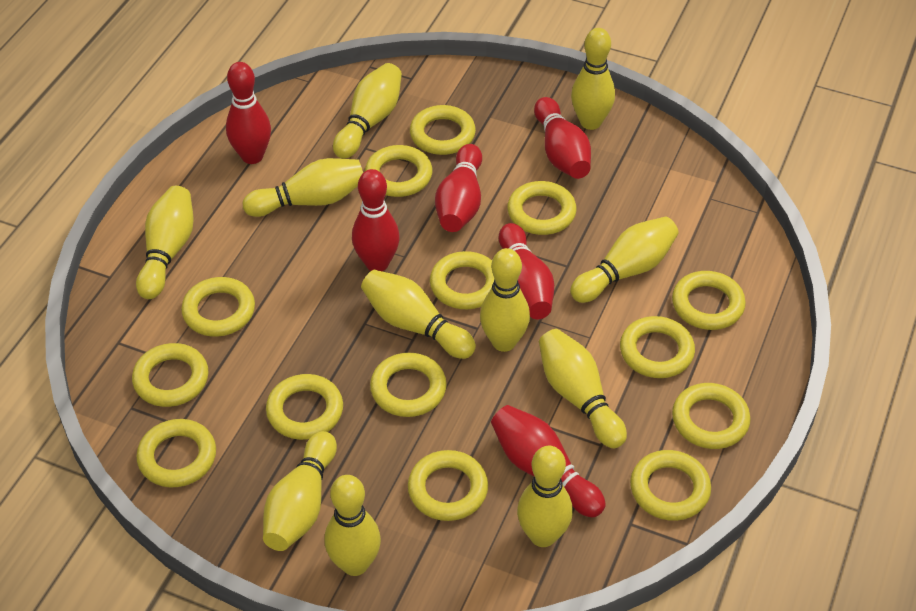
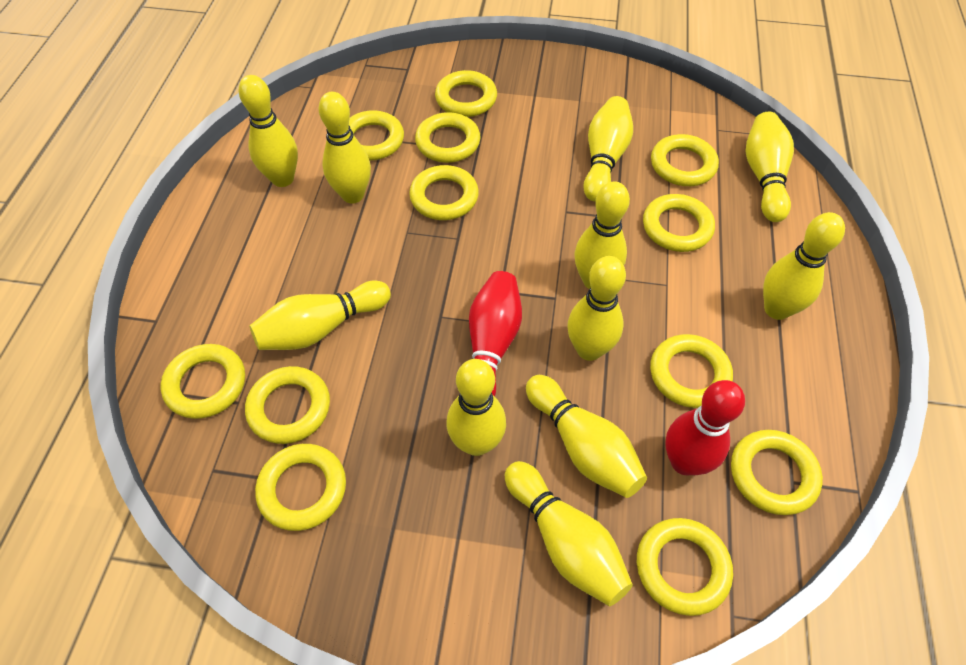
red bowling pin: 6 -> 2
yellow ring: 14 -> 12

